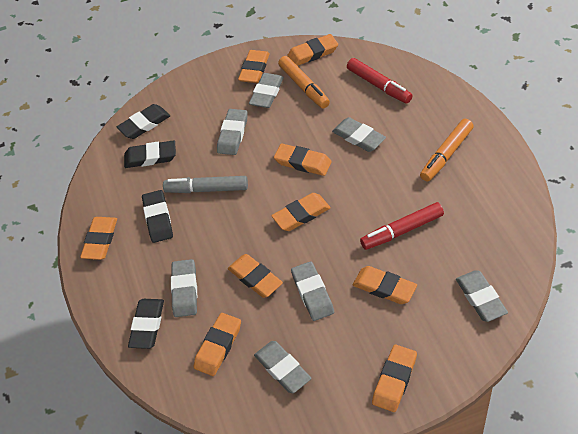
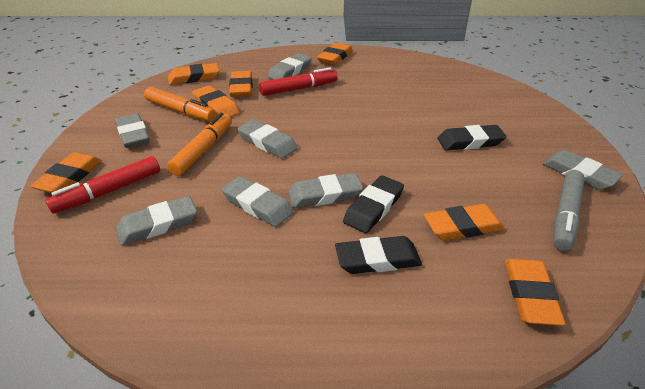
black eraser: 4 -> 3
orange eraser: 9 -> 7

